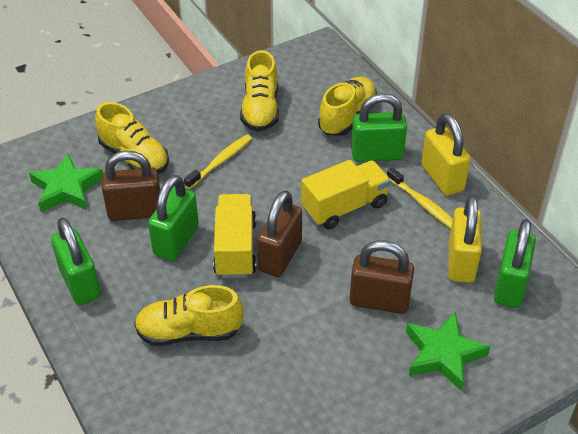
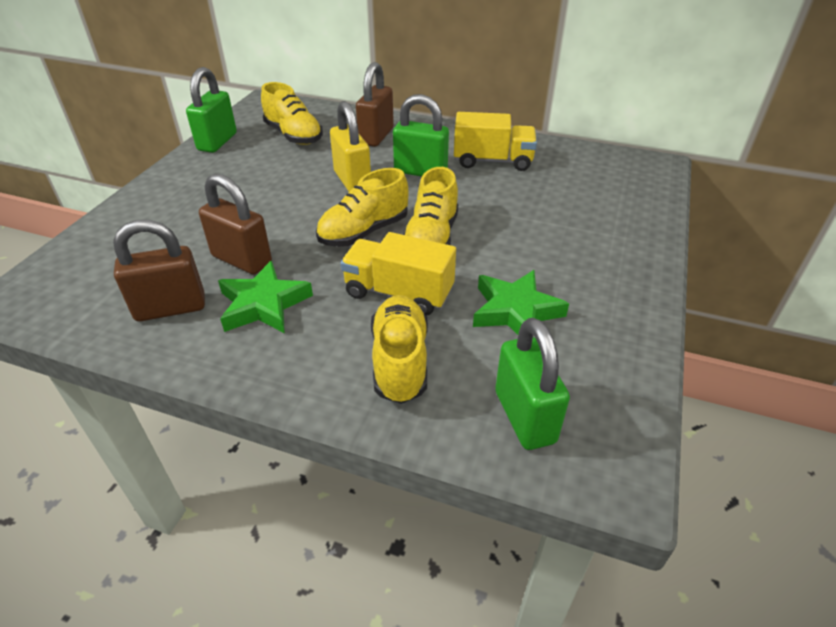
green padlock: 4 -> 3
yellow padlock: 2 -> 1
yellow toothbrush: 2 -> 0

